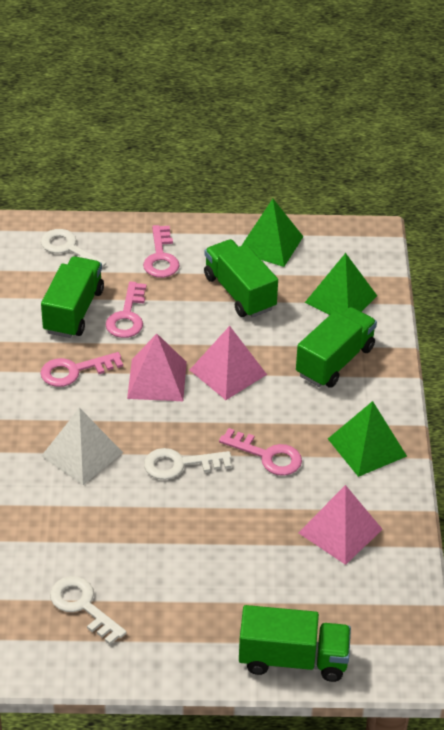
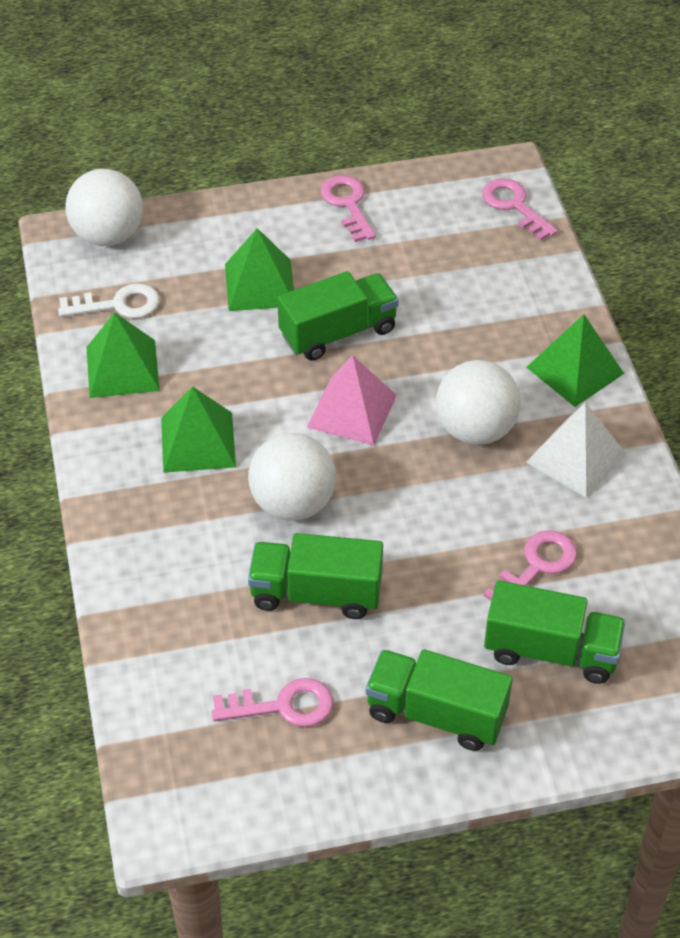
green pyramid: 3 -> 4
pink pyramid: 3 -> 1
white ball: 0 -> 3
white key: 3 -> 1

